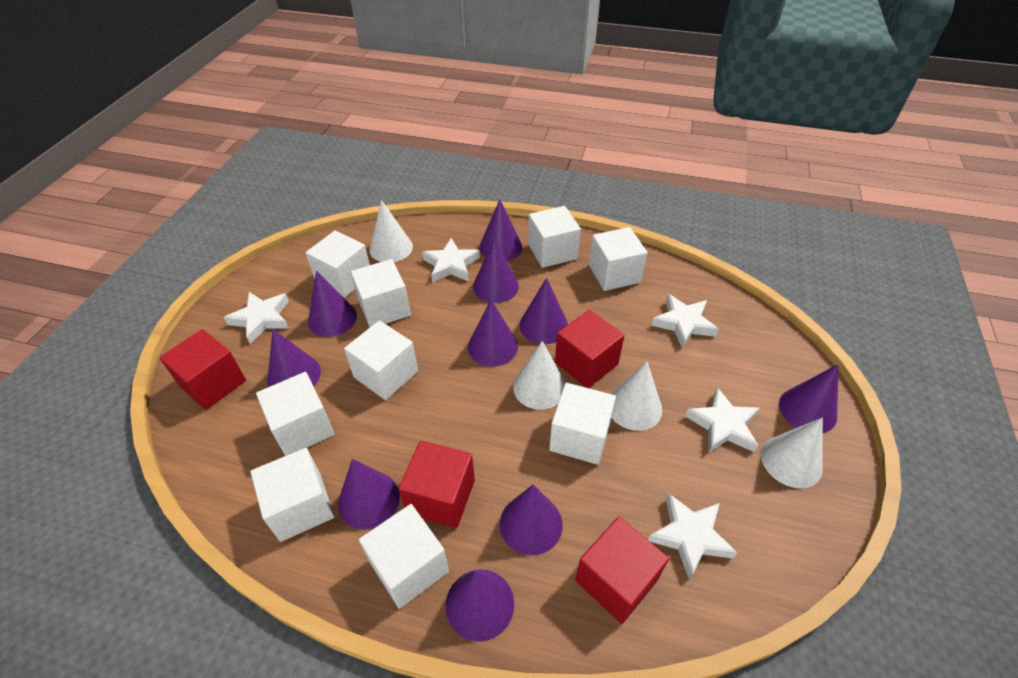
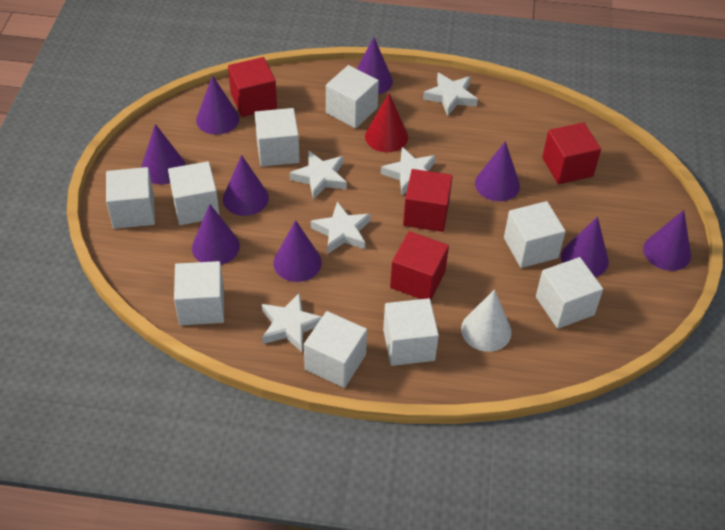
purple cone: 10 -> 9
red cone: 0 -> 1
white cone: 4 -> 1

